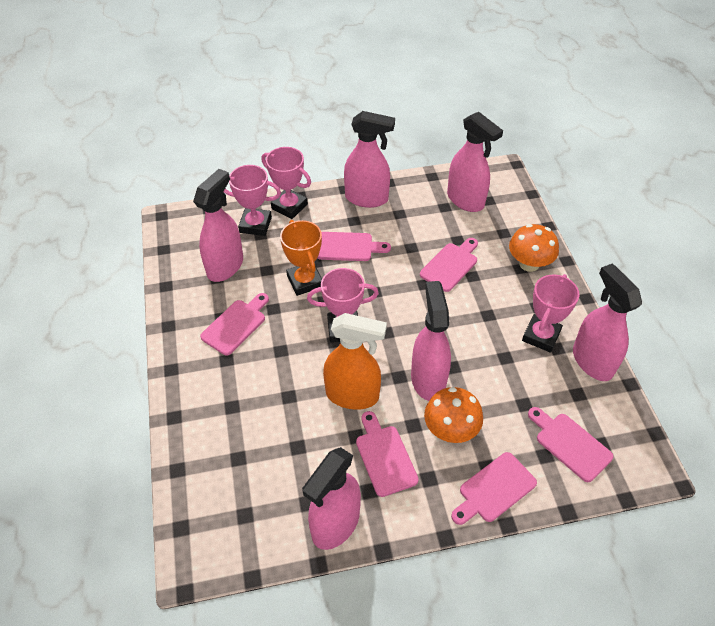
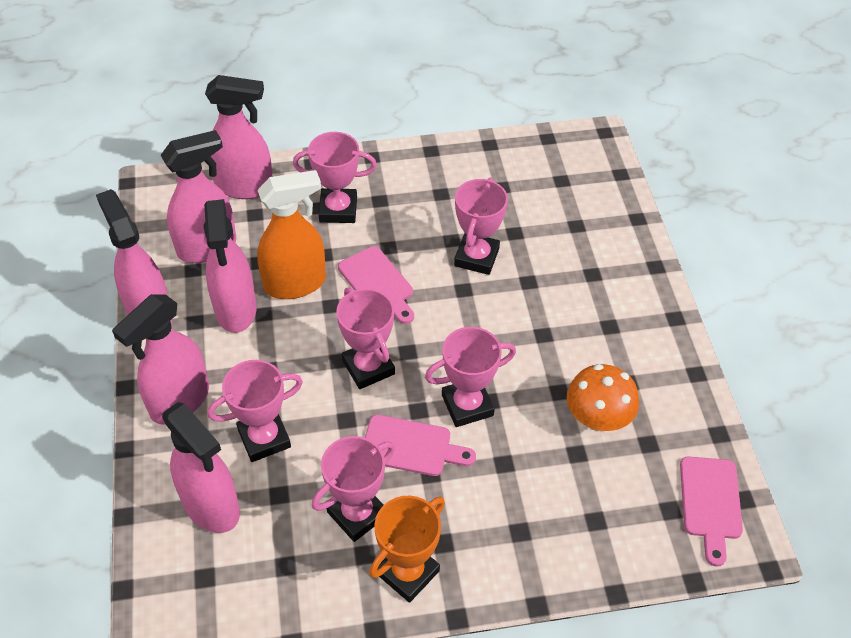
orange mushroom: 2 -> 1
pink cutting board: 6 -> 3
pink trophy: 4 -> 6

